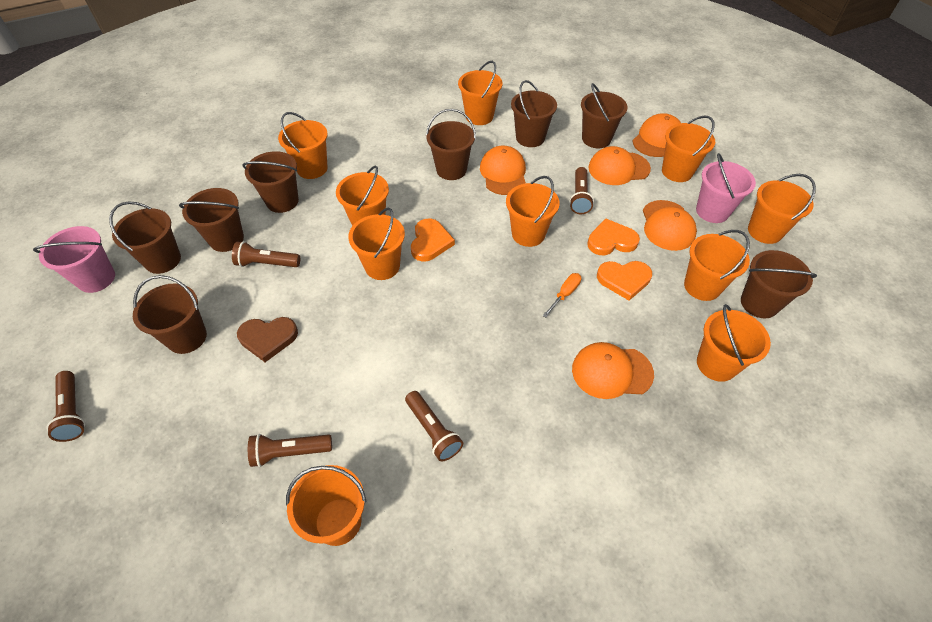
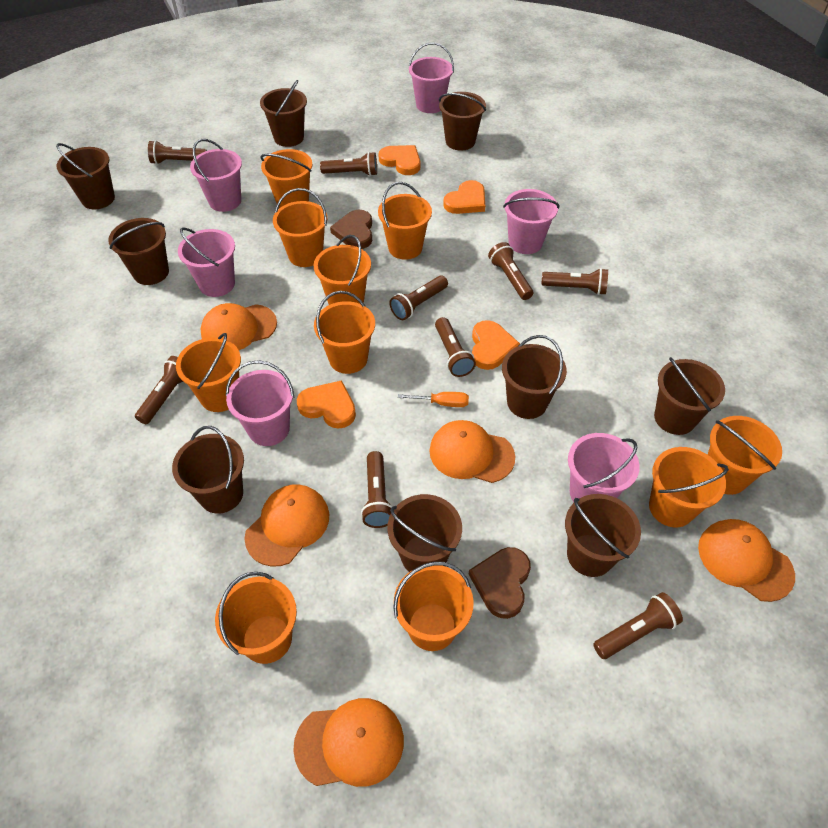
brown bucket: 8 -> 9
brown flashlight: 5 -> 9
brown heart: 1 -> 2
orange heart: 3 -> 4
pink bucket: 2 -> 6

